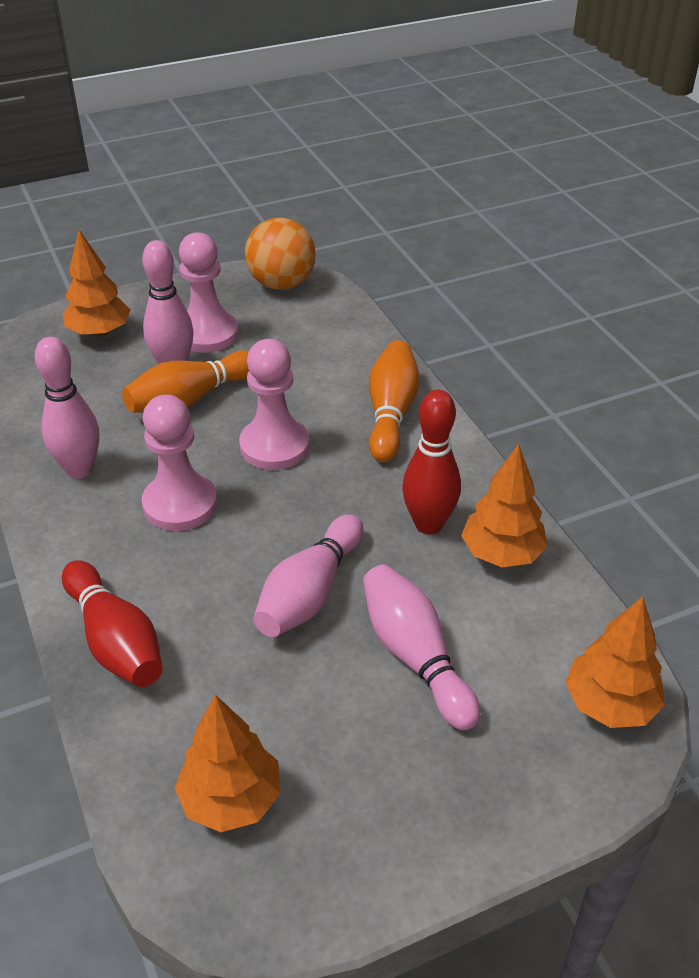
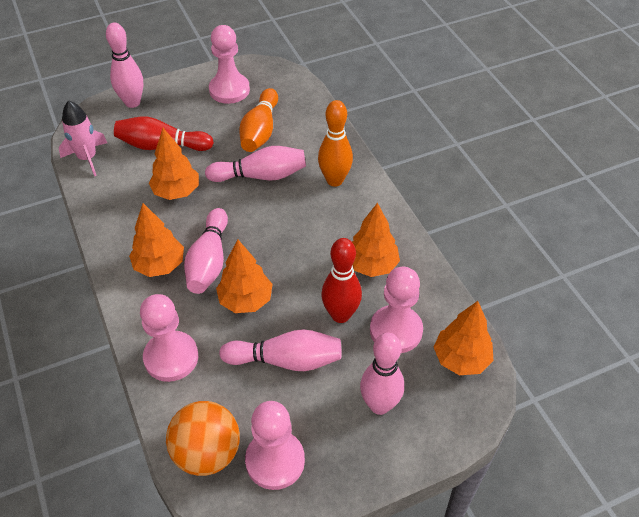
orange tree: 4 -> 5
pink bowling pin: 4 -> 5
pink pawn: 3 -> 4
pink rocket: 0 -> 1

